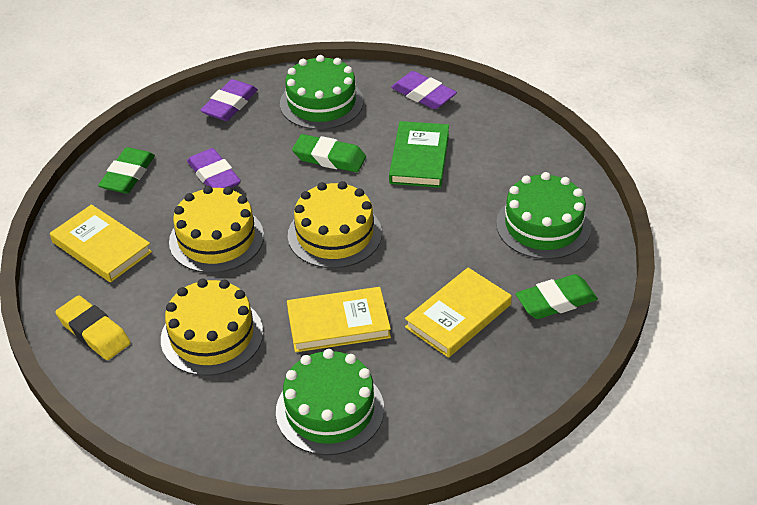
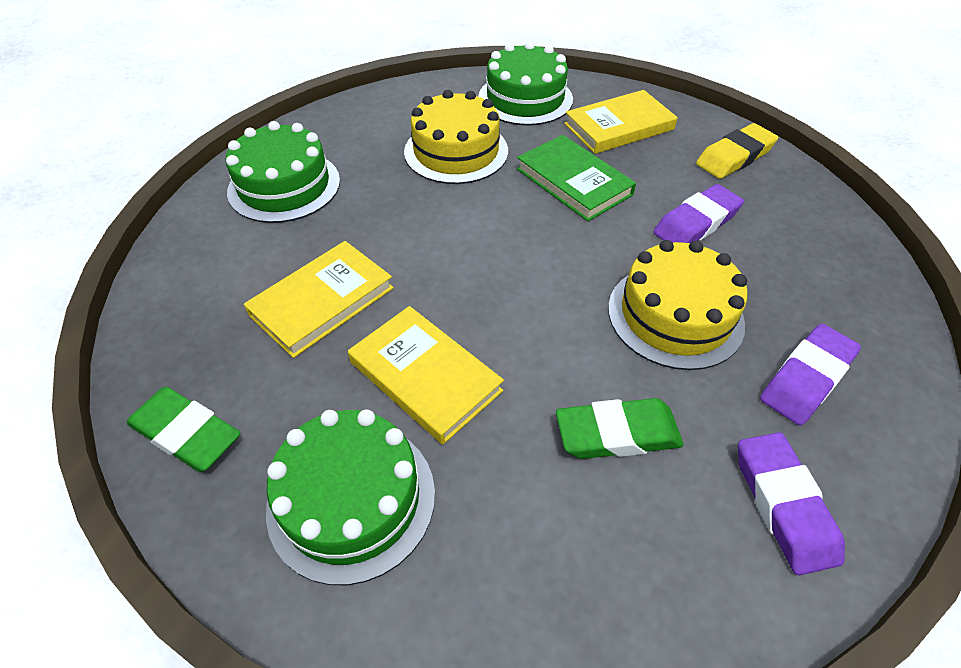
green eraser: 3 -> 2
yellow cake: 3 -> 2

